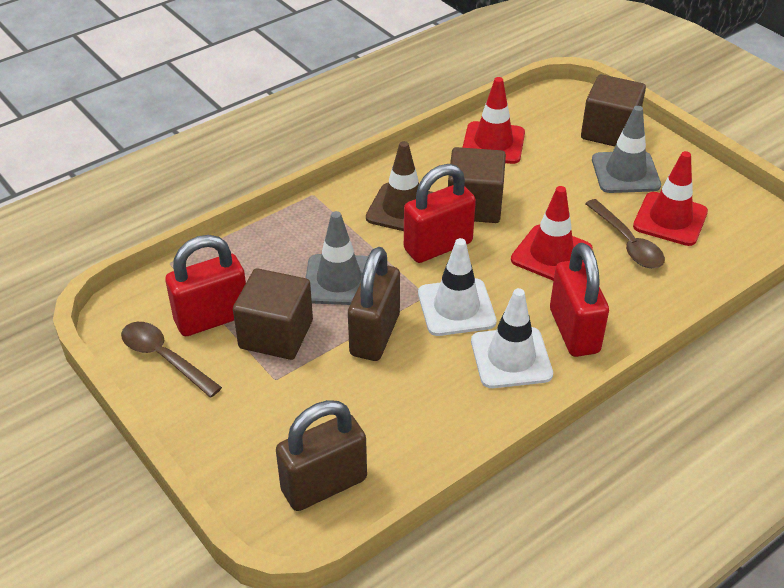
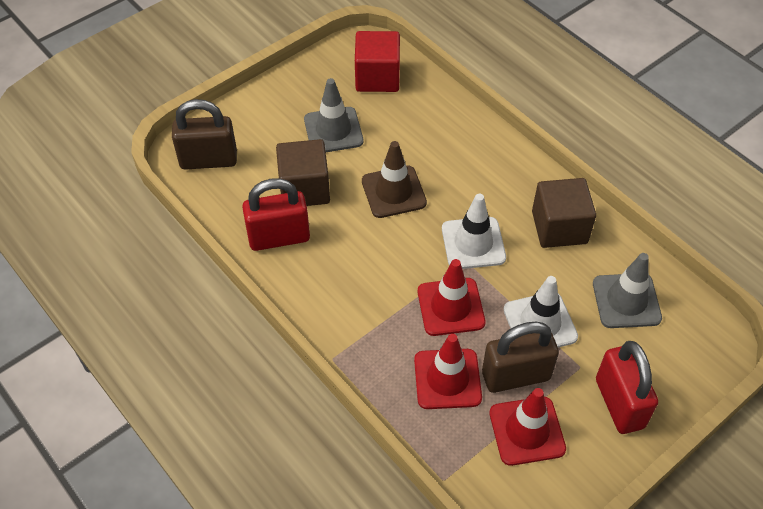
brown cube: 3 -> 2
brown spoon: 2 -> 0
red cube: 0 -> 1
red padlock: 3 -> 2

